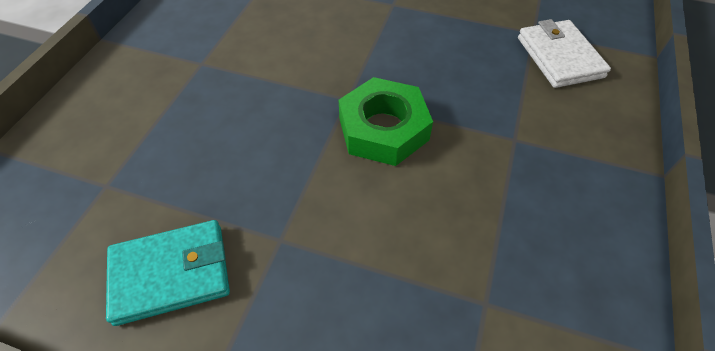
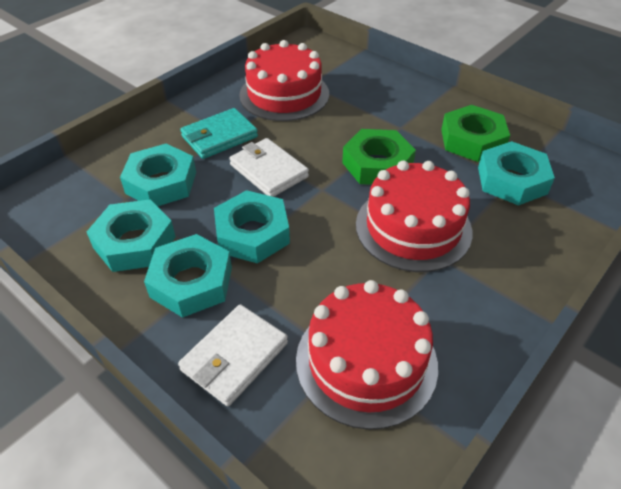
green nut: 1 -> 2
red cake: 0 -> 3
turquoise nut: 0 -> 5
white wallet: 1 -> 2

